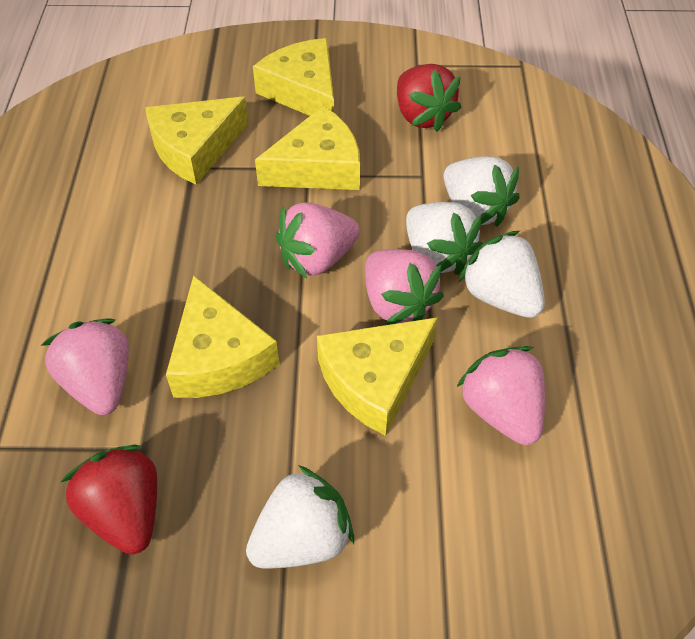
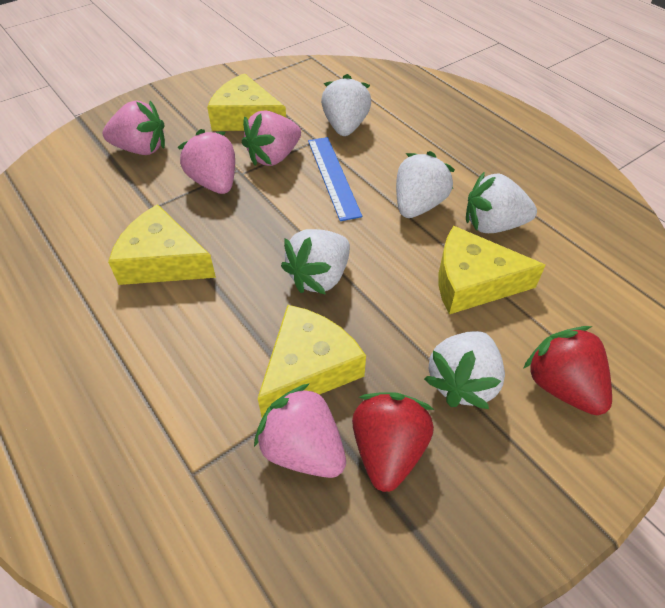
blue ruler: 0 -> 1
white strawberry: 4 -> 5
yellow cheese: 5 -> 4

